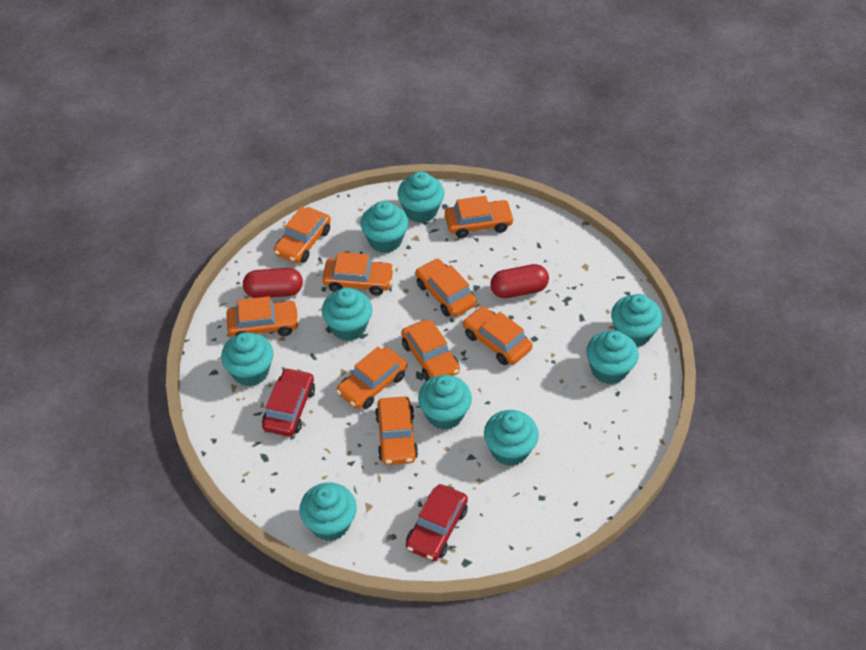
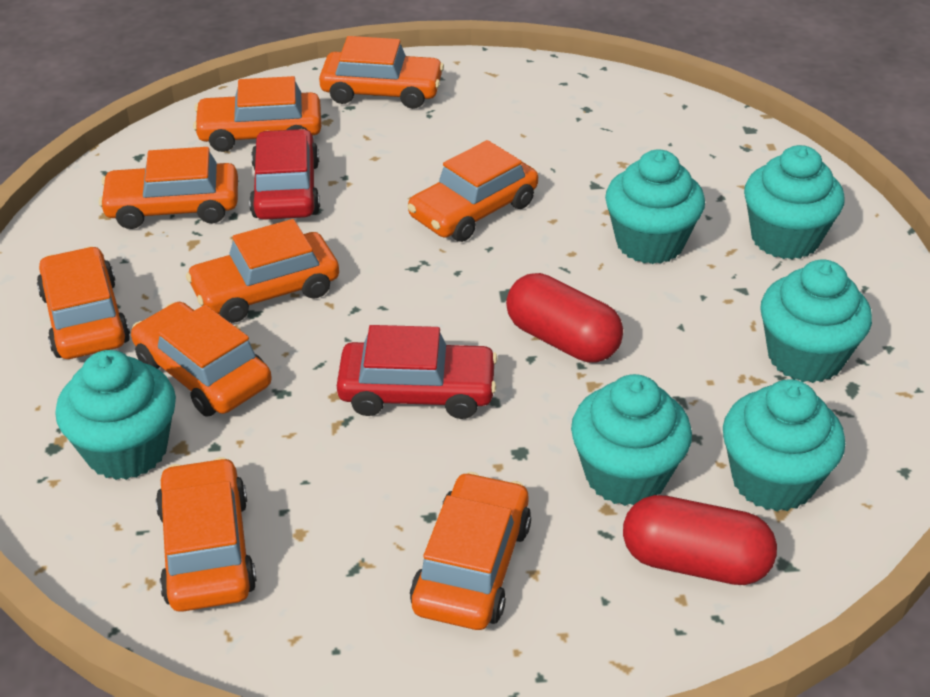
turquoise cupcake: 9 -> 6

